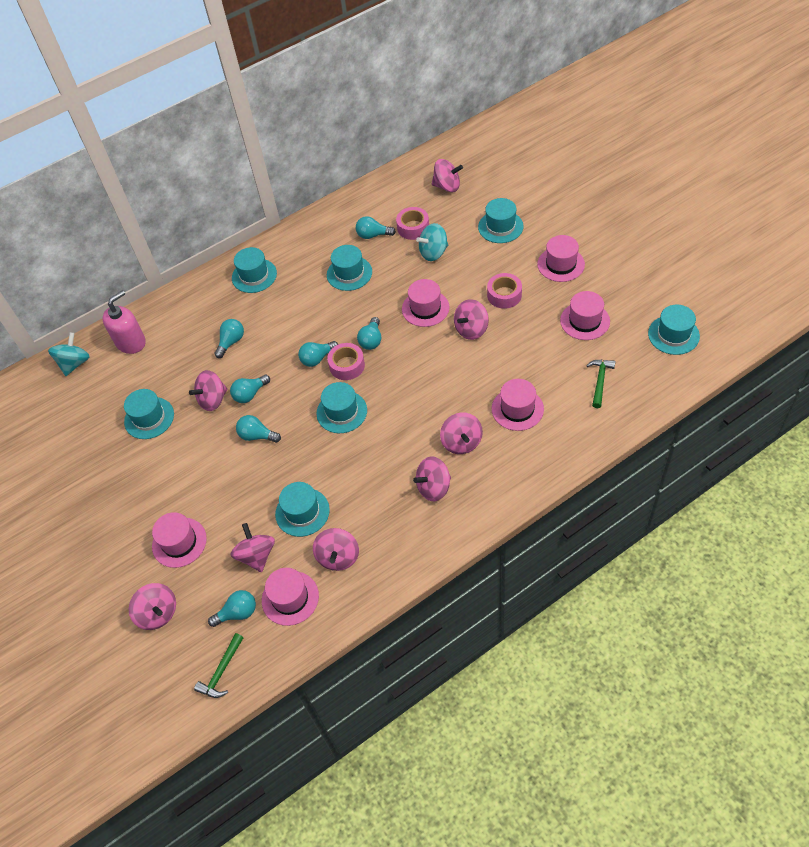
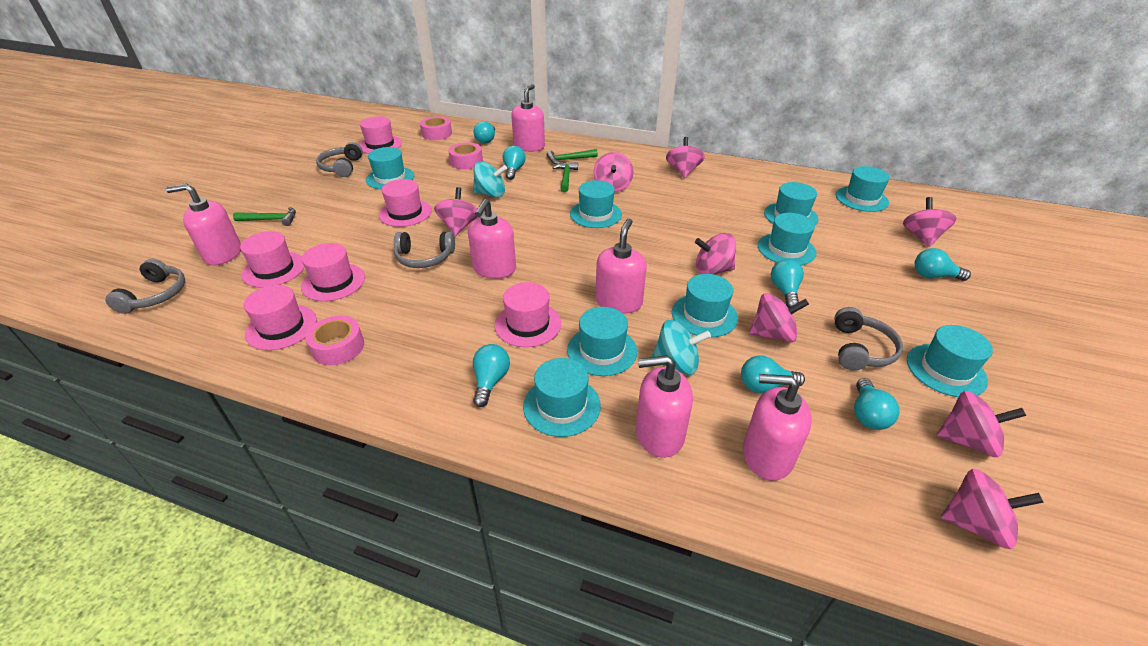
green hammer: 2 -> 3
grey headphones: 0 -> 4
pink soap dispenser: 1 -> 6
turquoise hat: 7 -> 9

